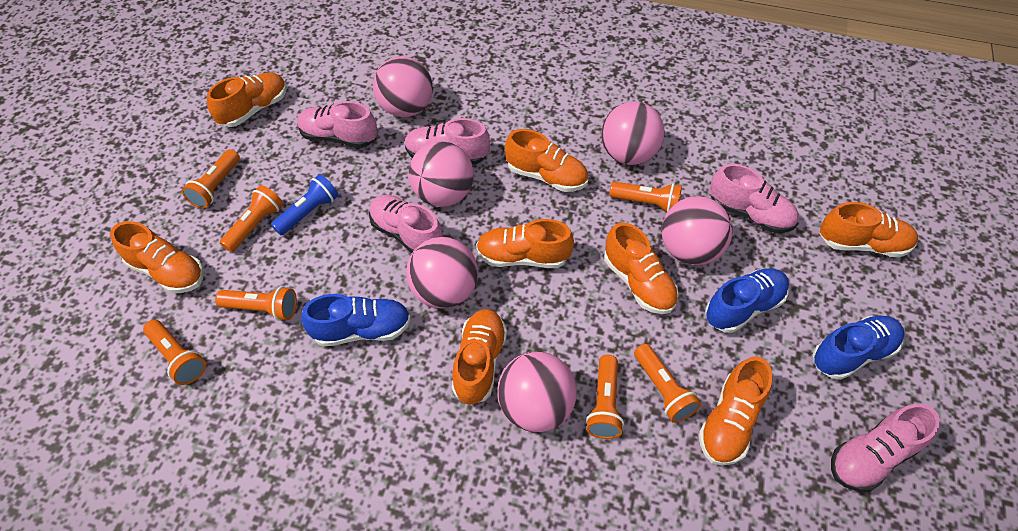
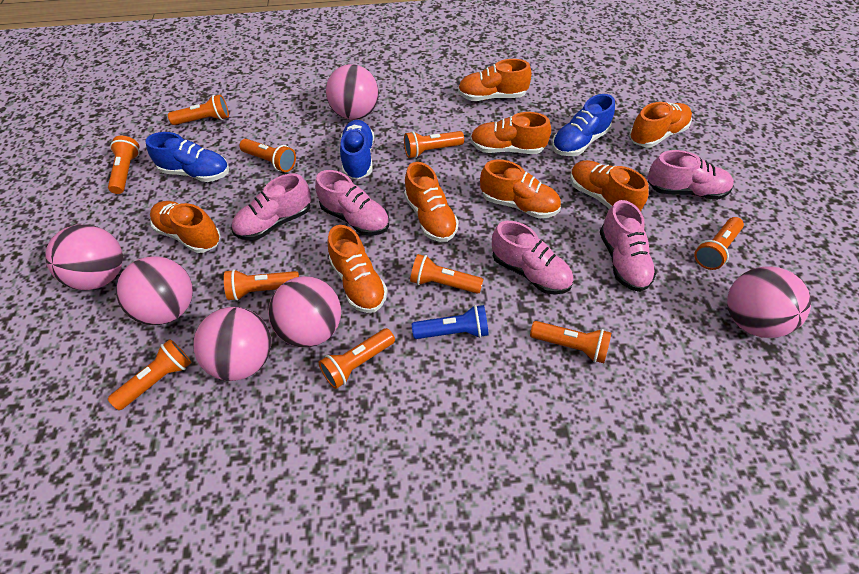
orange flashlight: 7 -> 10

